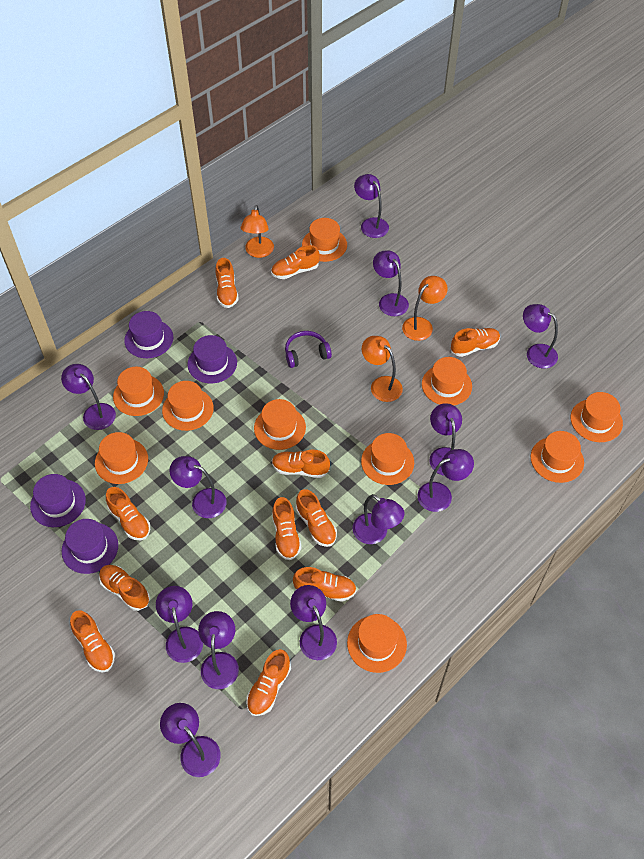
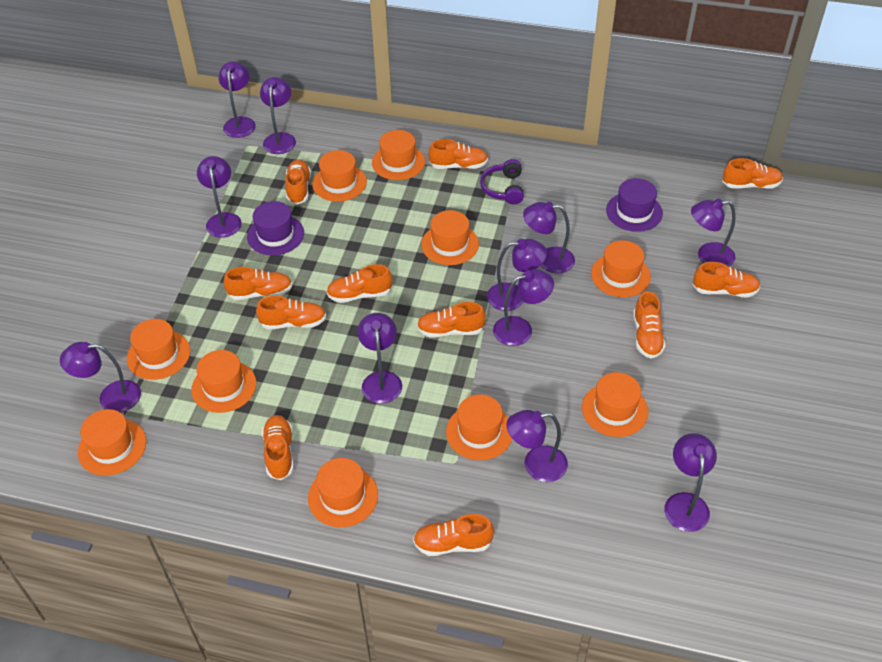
orange lamp: 3 -> 0
purple hat: 4 -> 2
purple lamp: 12 -> 11

